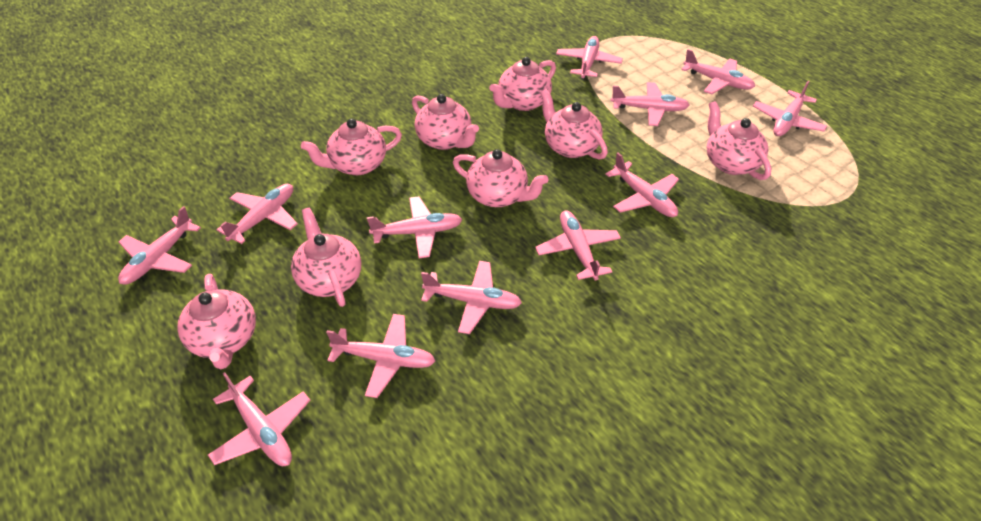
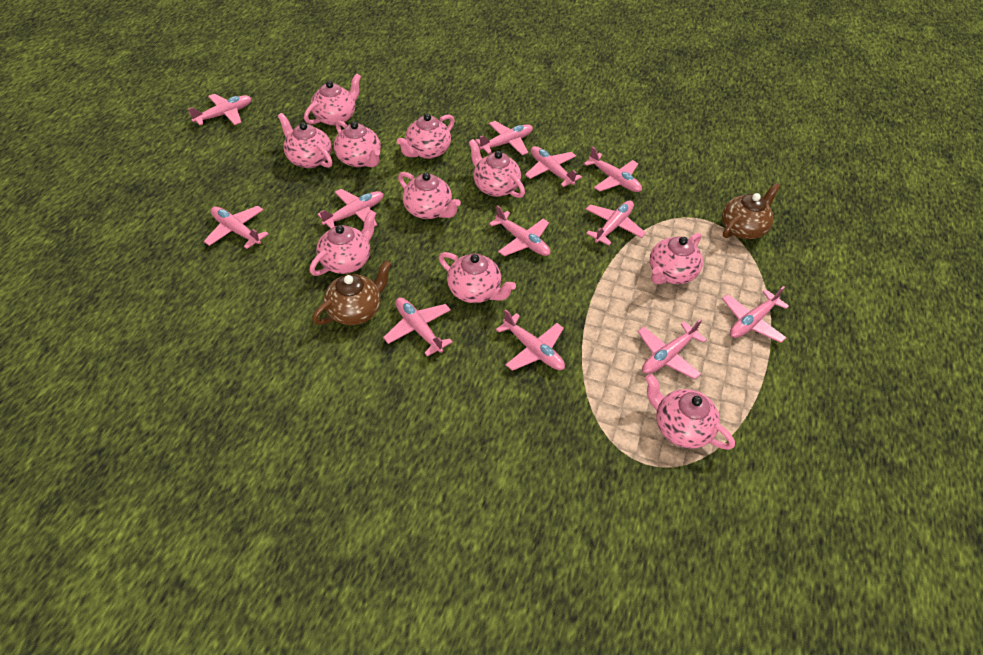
brown teapot: 0 -> 2
pink teapot: 8 -> 10

